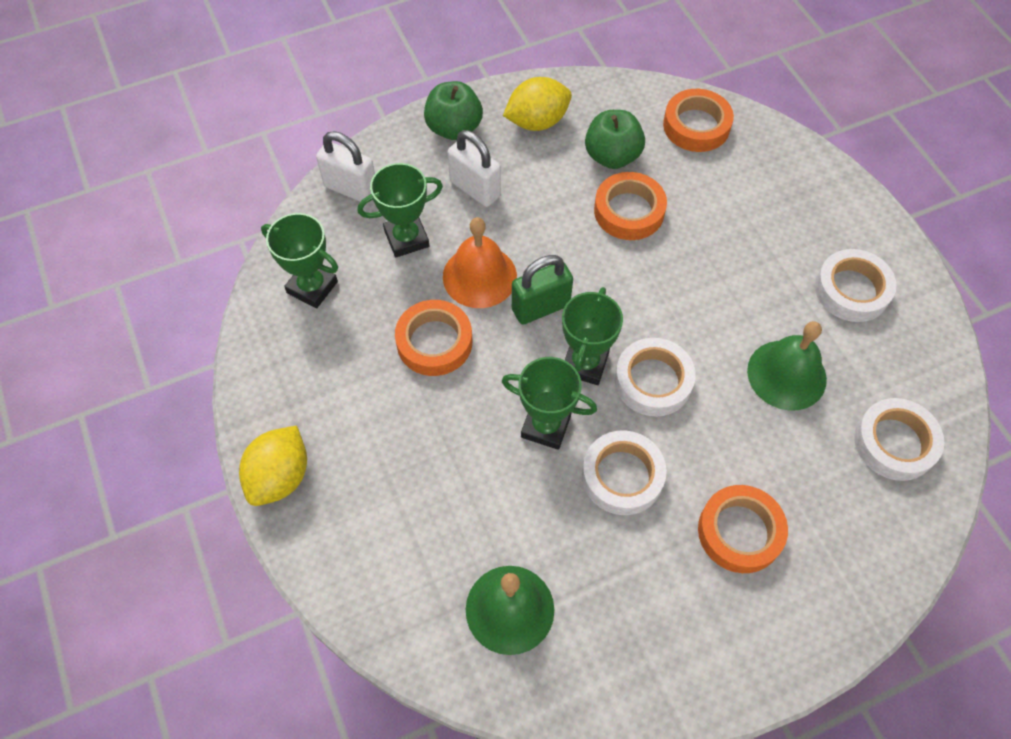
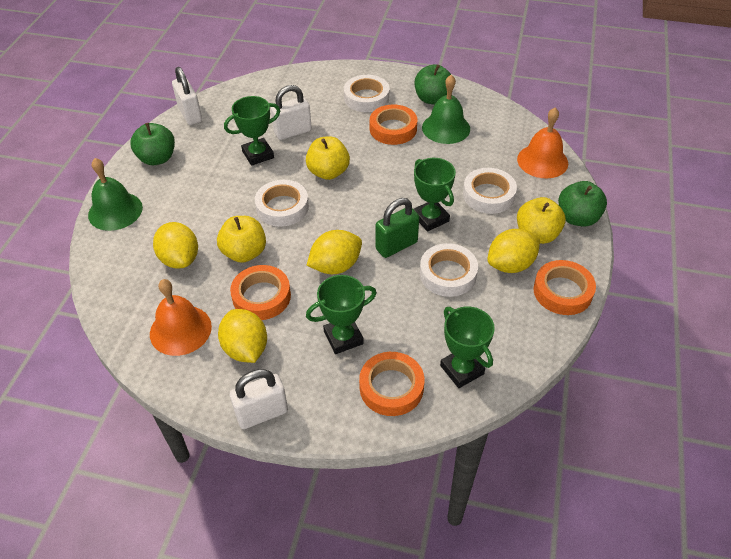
green apple: 2 -> 3
orange bell: 1 -> 2
white padlock: 2 -> 3
yellow apple: 0 -> 3
yellow lemon: 2 -> 4

